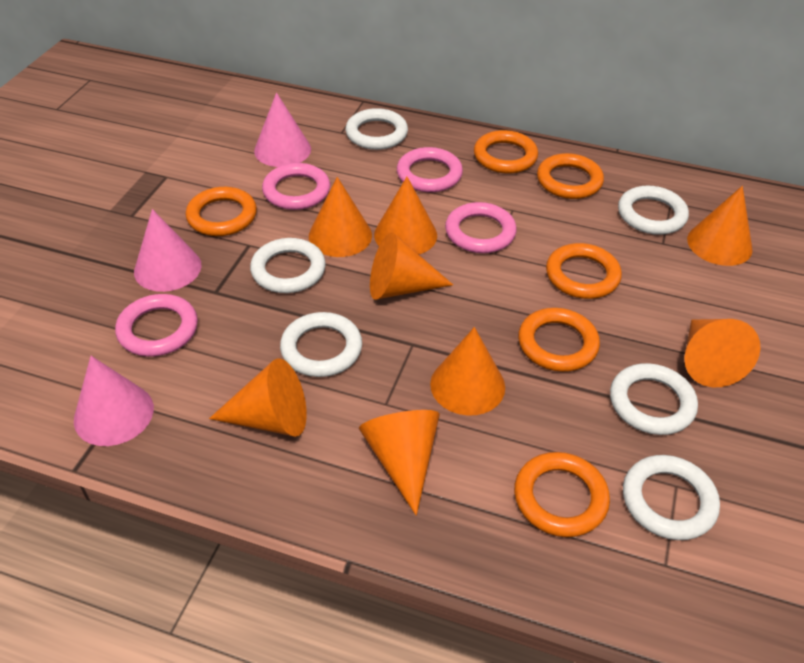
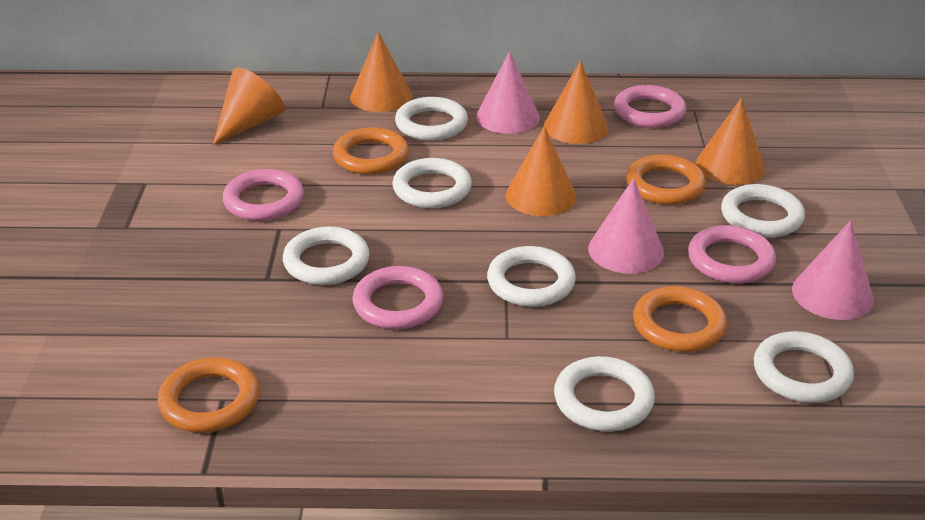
orange cone: 8 -> 5
orange ring: 6 -> 4
white ring: 6 -> 7

